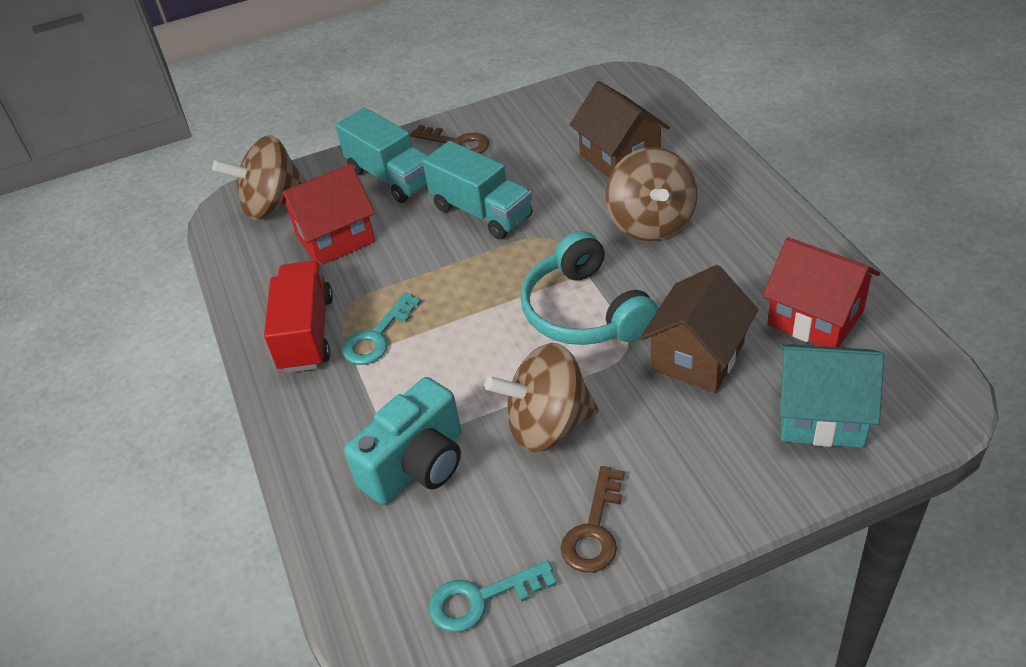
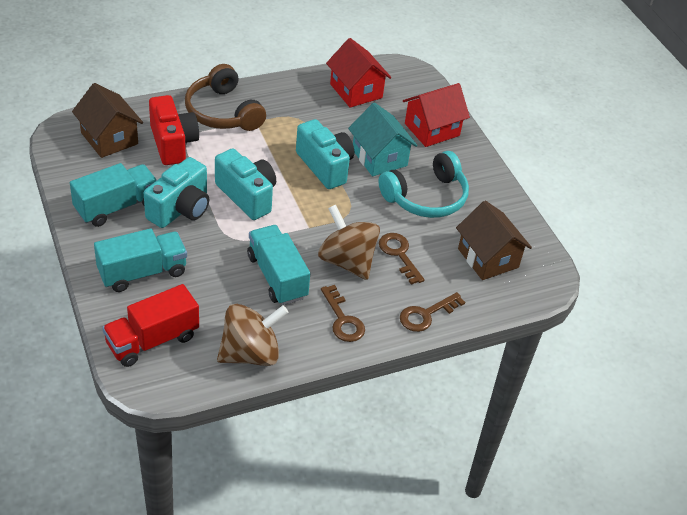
brown headphones: 0 -> 1
brown key: 2 -> 3
brown spinning top: 3 -> 2
red camera: 0 -> 1
turquoise camera: 1 -> 3
turquoise key: 2 -> 0
turquoise truck: 2 -> 3

